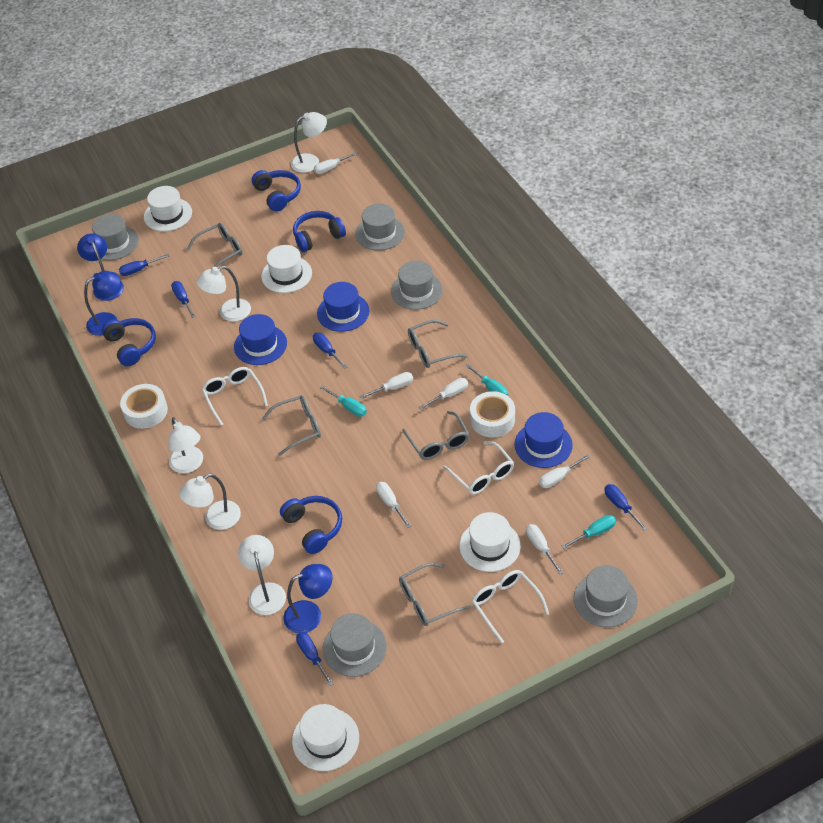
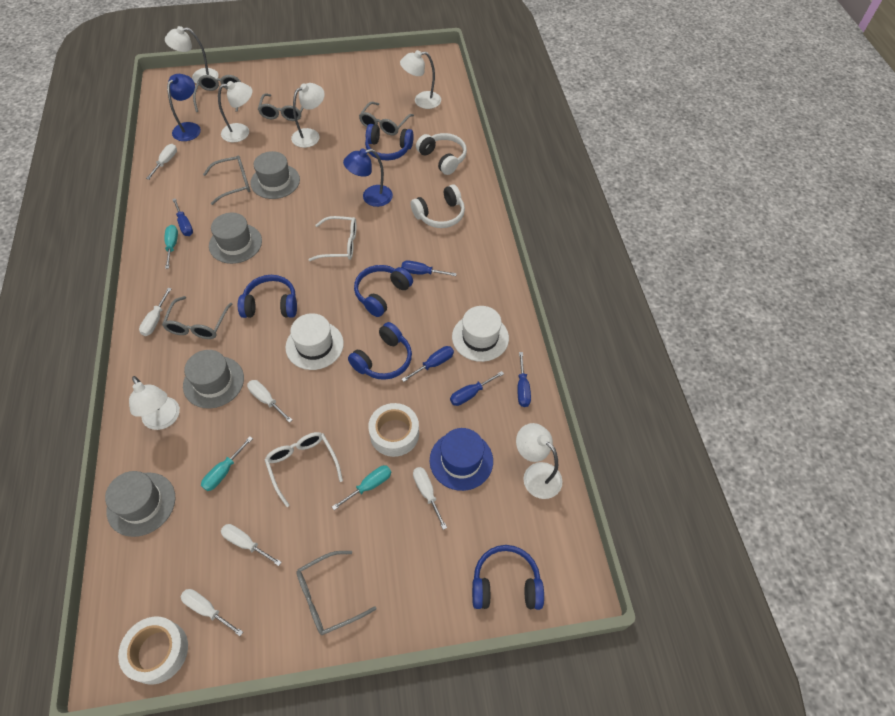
blue hat: 3 -> 1
blue headphones: 4 -> 5
blue lamp: 3 -> 2
grey glasses: 5 -> 6
grey hat: 5 -> 4
white glasses: 3 -> 2
white hat: 4 -> 2
white headphones: 0 -> 2
white lamp: 5 -> 6

